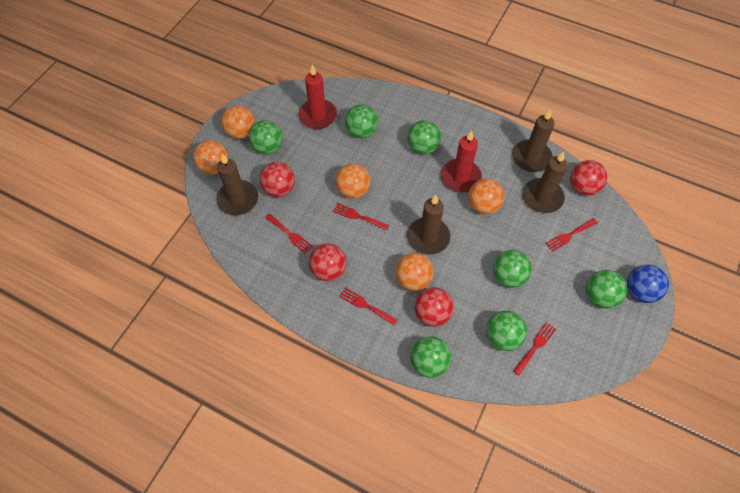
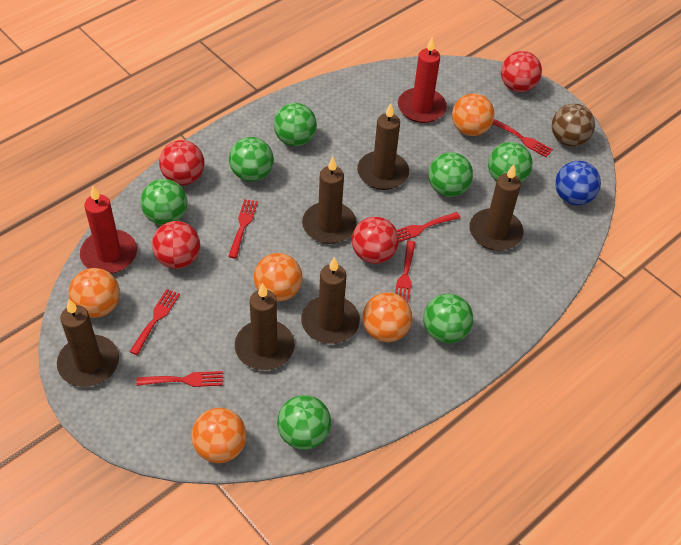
brown ball: 0 -> 1
brown candle: 4 -> 6
red fork: 5 -> 6

